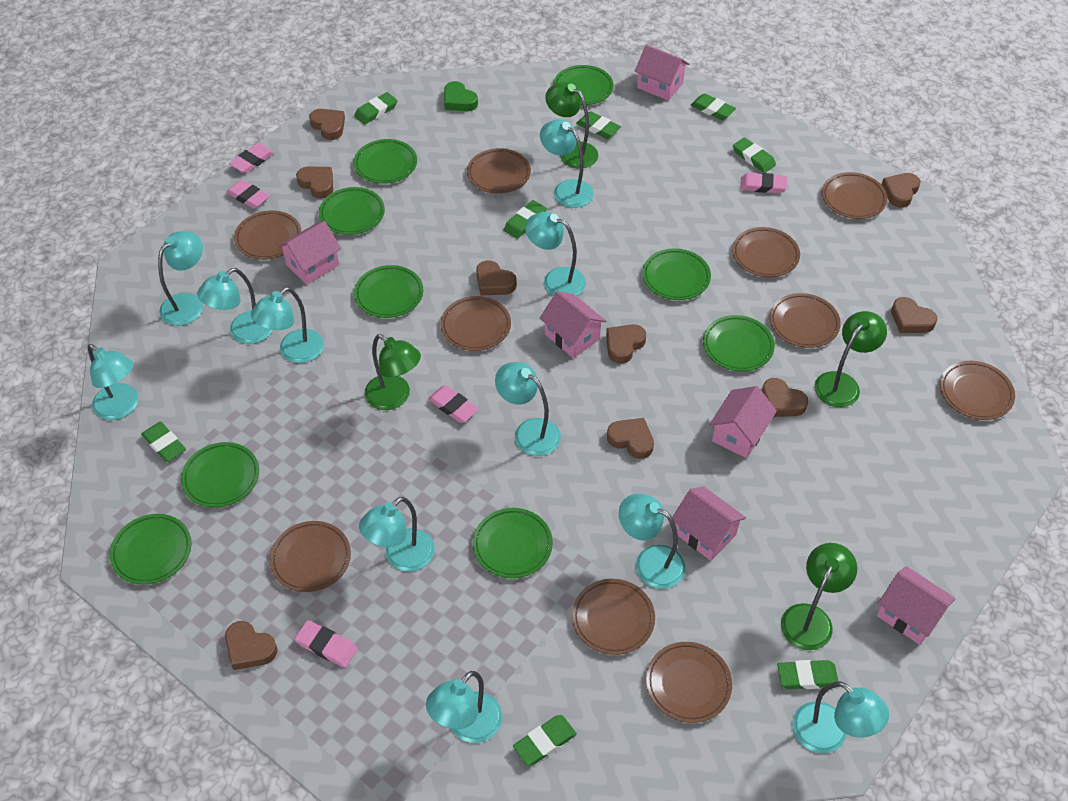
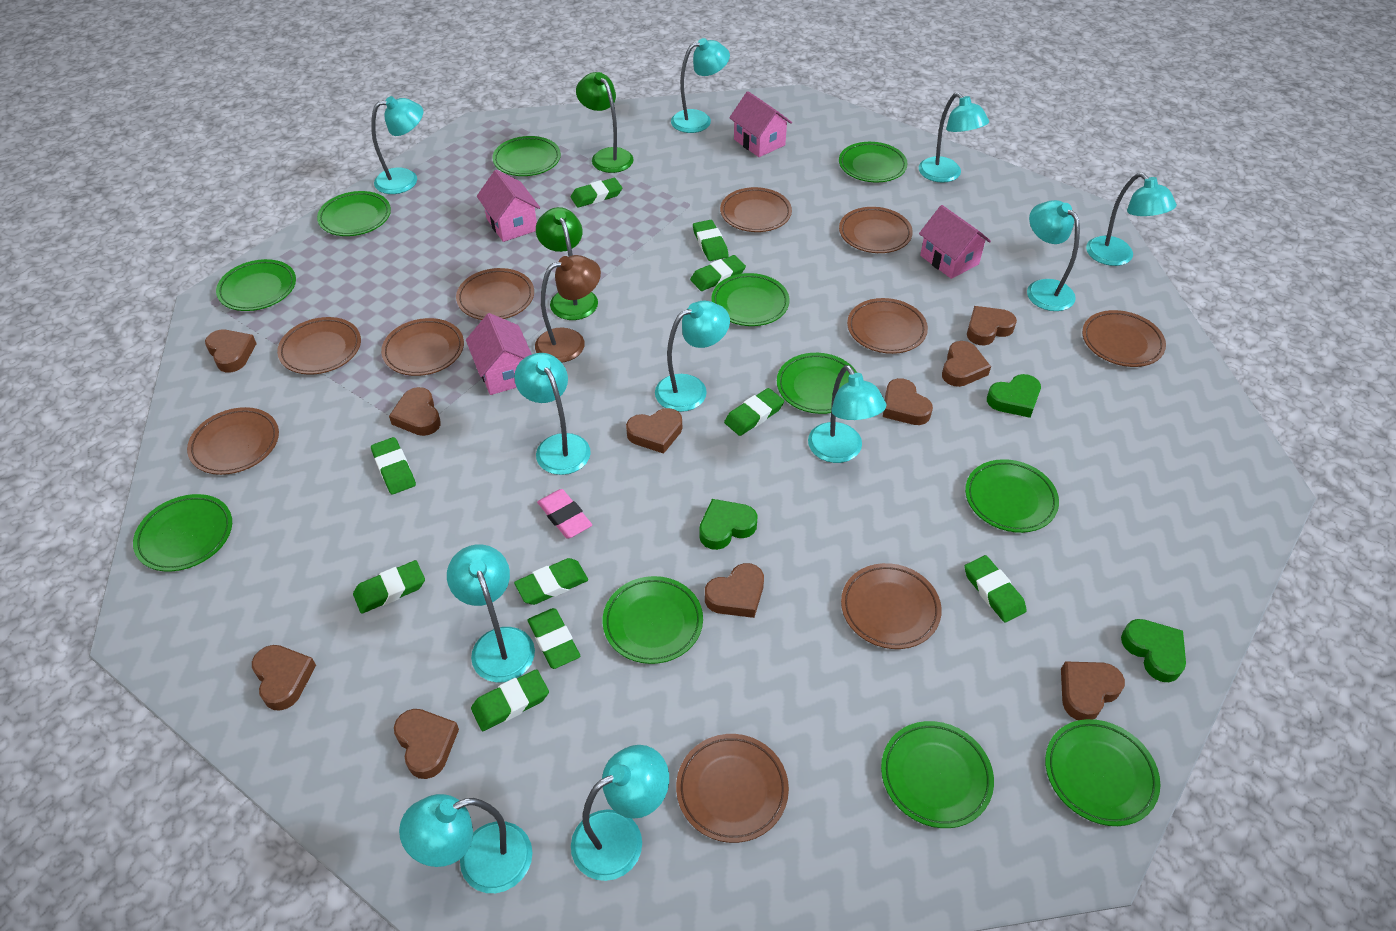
brown heart: 9 -> 10
brown lamp: 0 -> 1
green eraser: 8 -> 10
green heart: 1 -> 3
green lamp: 4 -> 2
green plate: 9 -> 11
pink eraser: 5 -> 1
pink house: 6 -> 4

